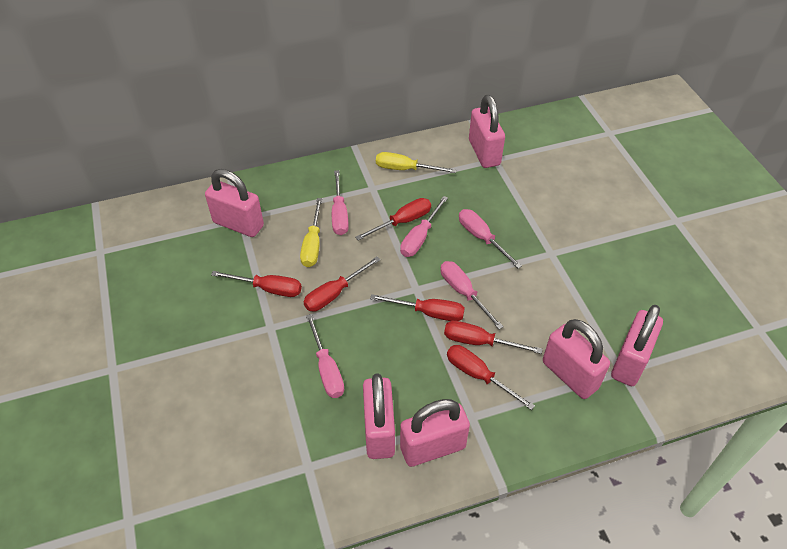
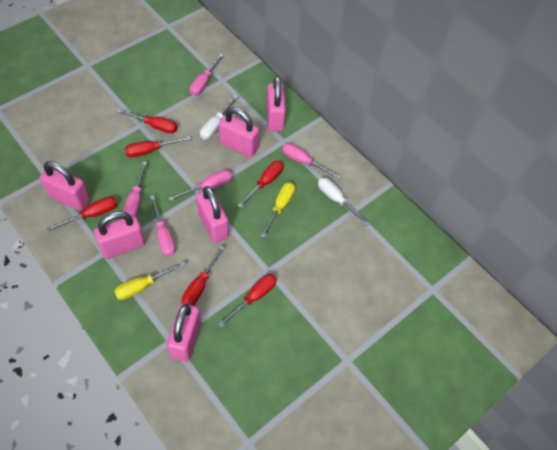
white screwdriver: 0 -> 2

